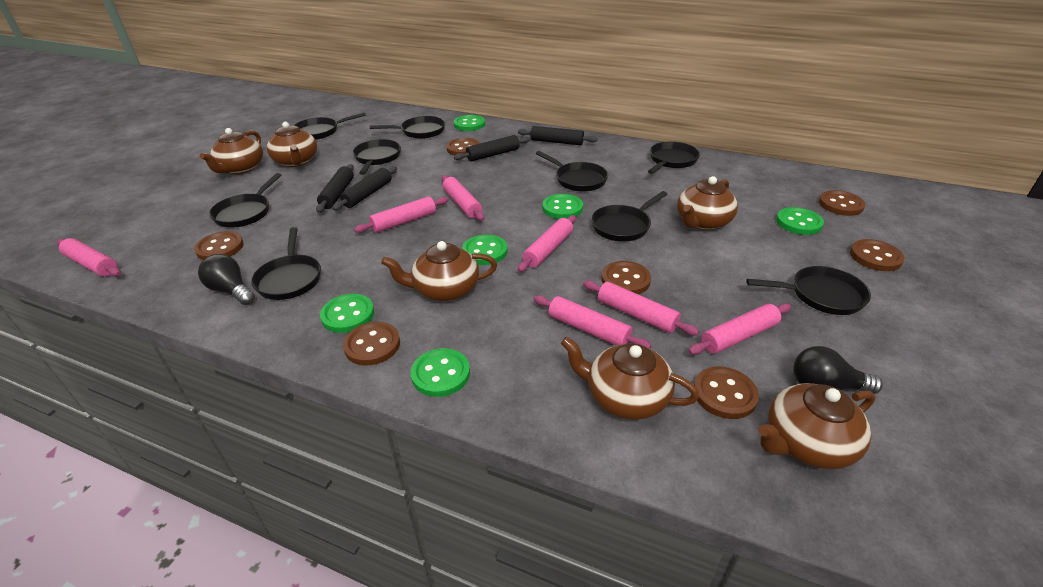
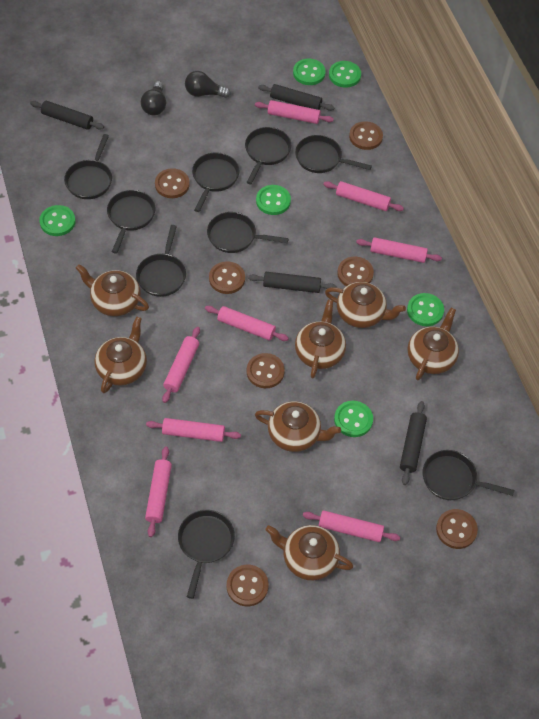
brown teapot: 6 -> 7
pink rolling pin: 7 -> 8

